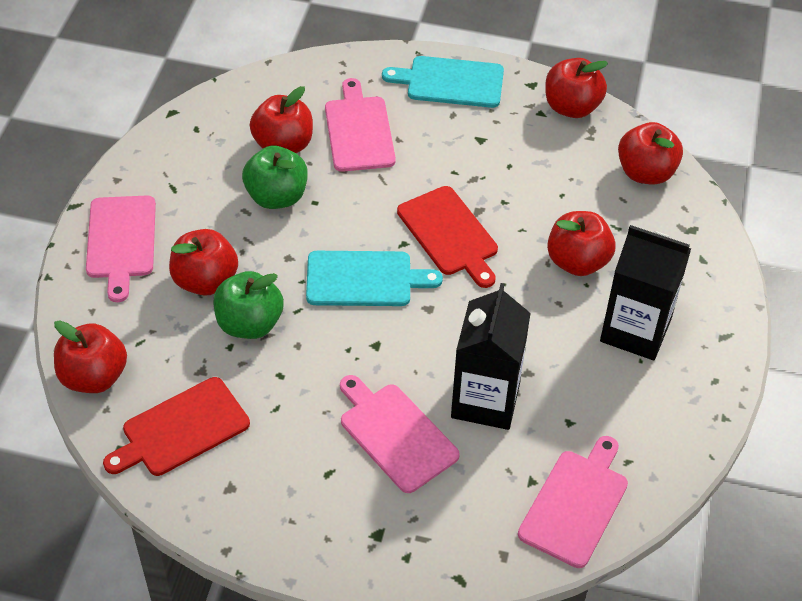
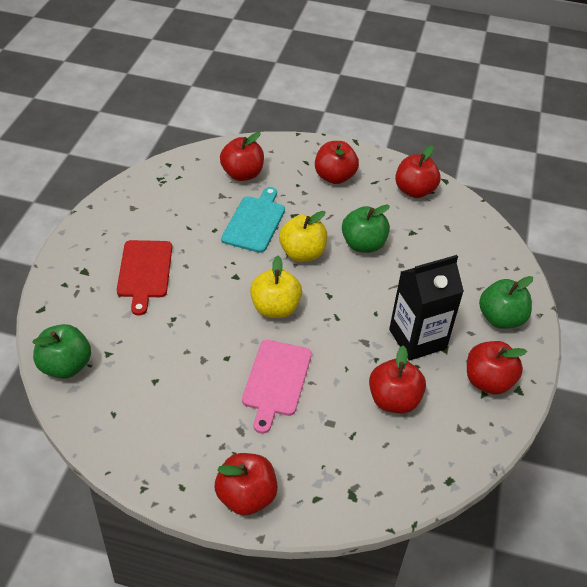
black carton: 2 -> 1
green apple: 2 -> 3
pink cutting board: 4 -> 1
red cutting board: 2 -> 1
turquoise cutting board: 2 -> 1
yellow apple: 0 -> 2

